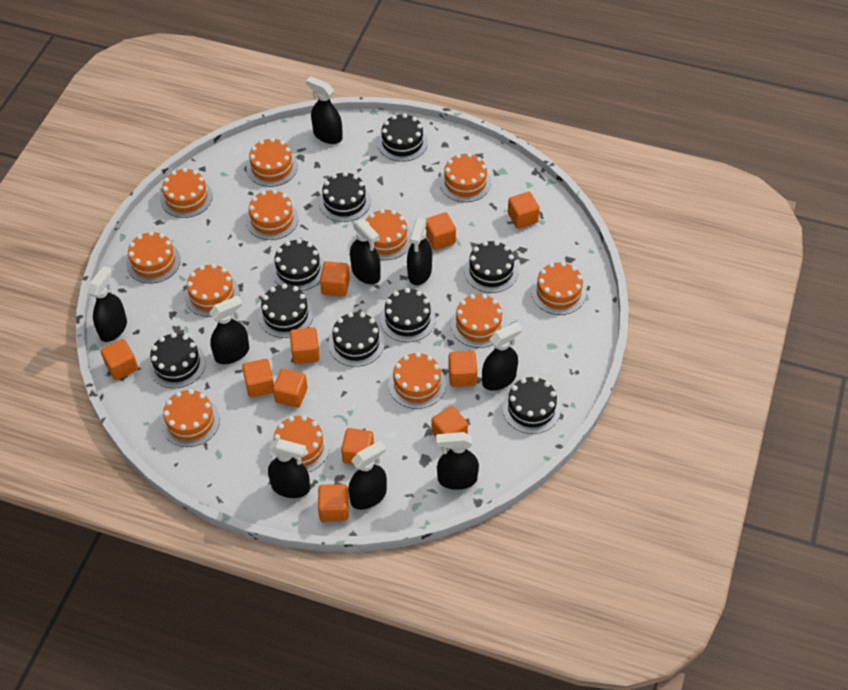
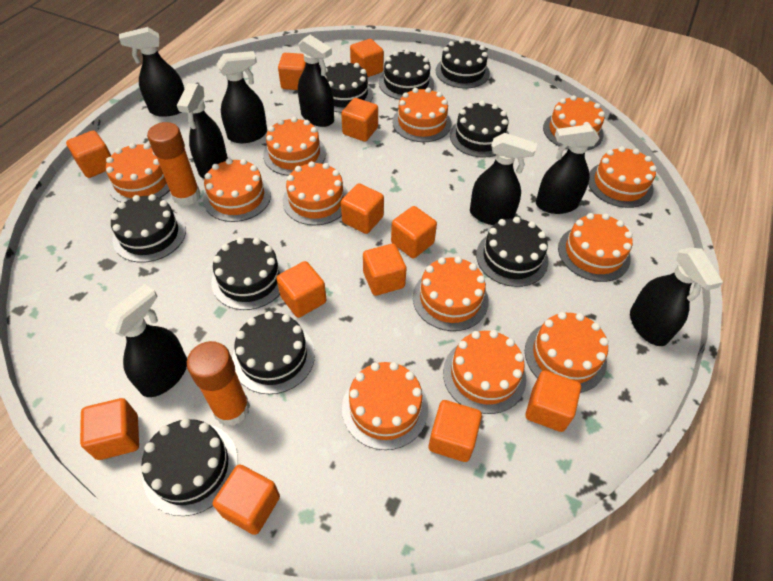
black spray bottle: 9 -> 8
orange cube: 11 -> 12
orange glue stick: 0 -> 2

